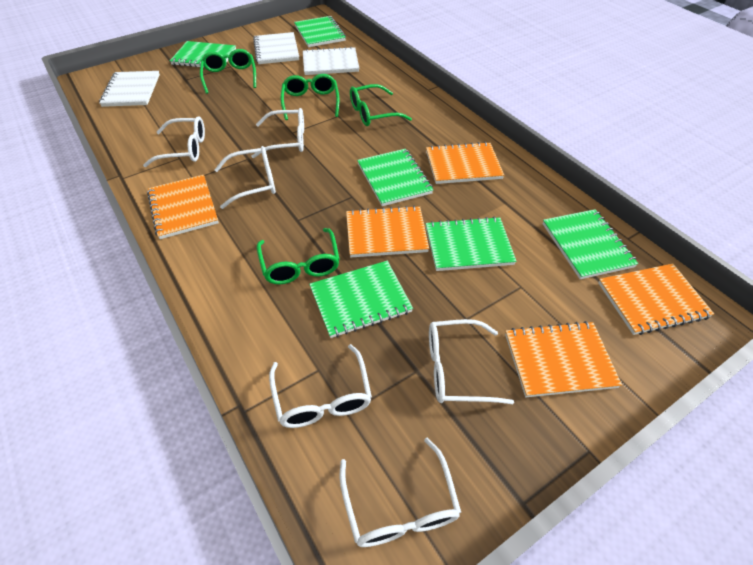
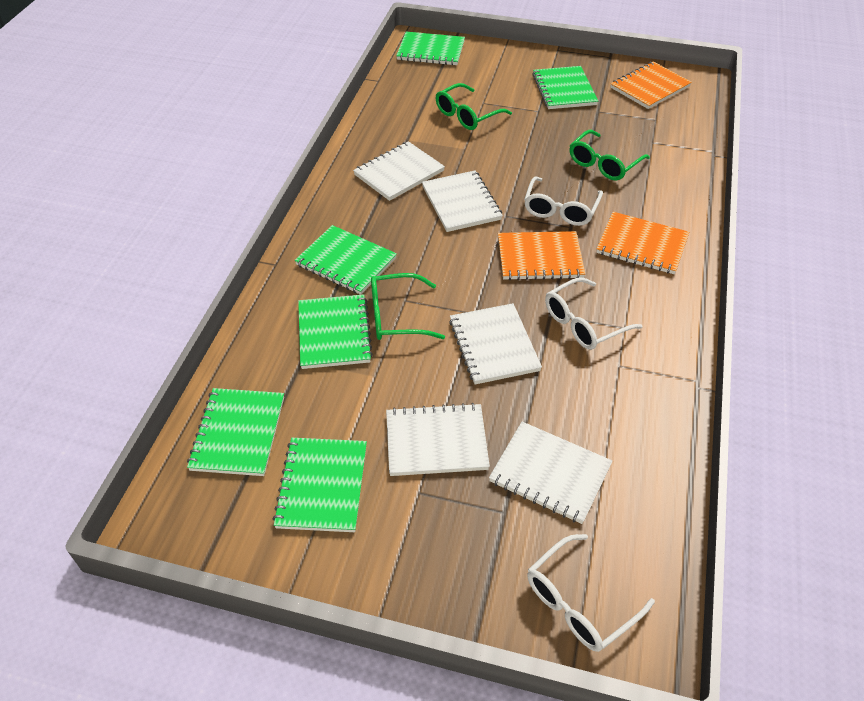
green glasses: 4 -> 3
orange notebook: 5 -> 3
white glasses: 6 -> 3
white notebook: 3 -> 5

